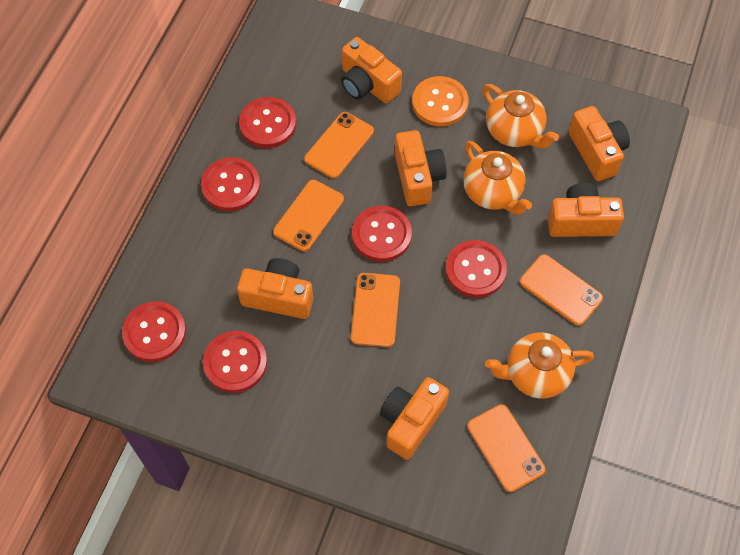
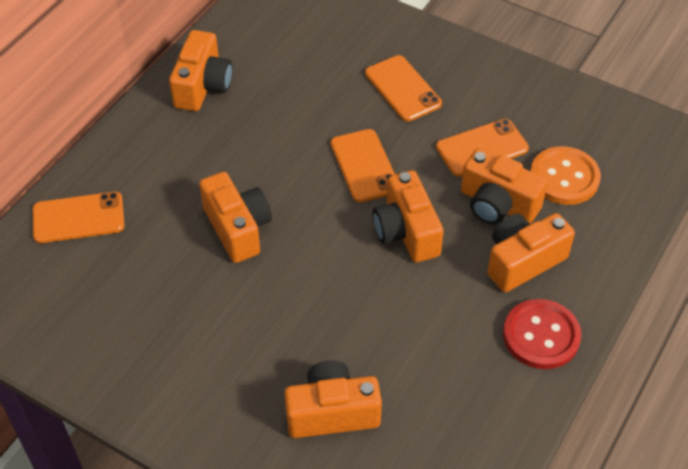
orange phone: 5 -> 4
orange teapot: 3 -> 0
red button: 6 -> 1

